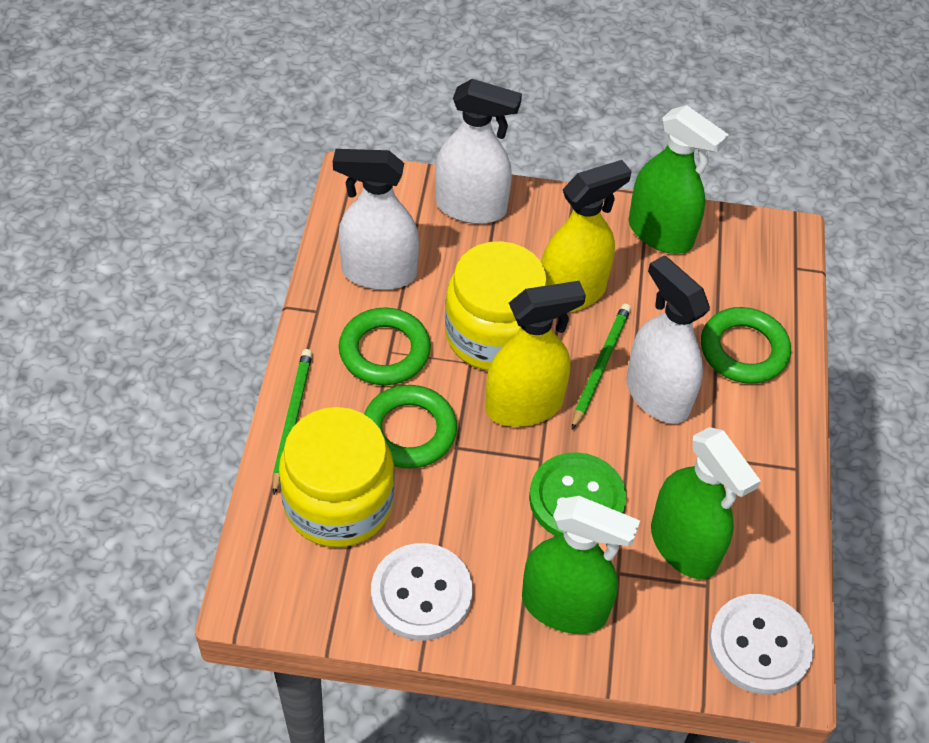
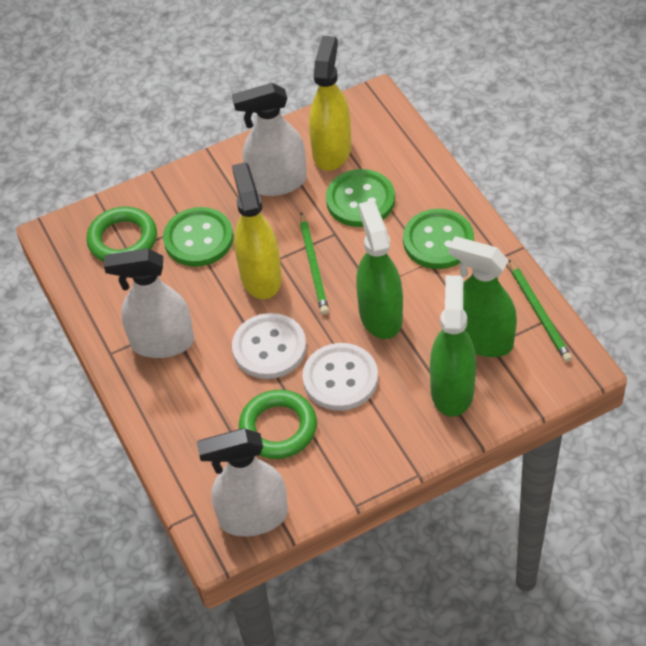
green button: 1 -> 3
green ring: 3 -> 2
yellow jar: 2 -> 0

